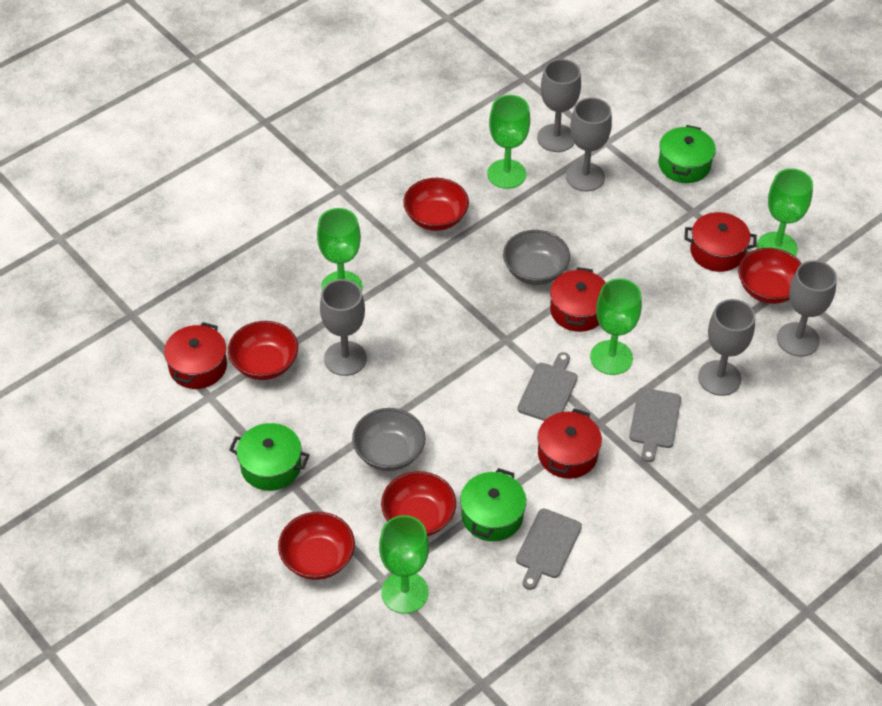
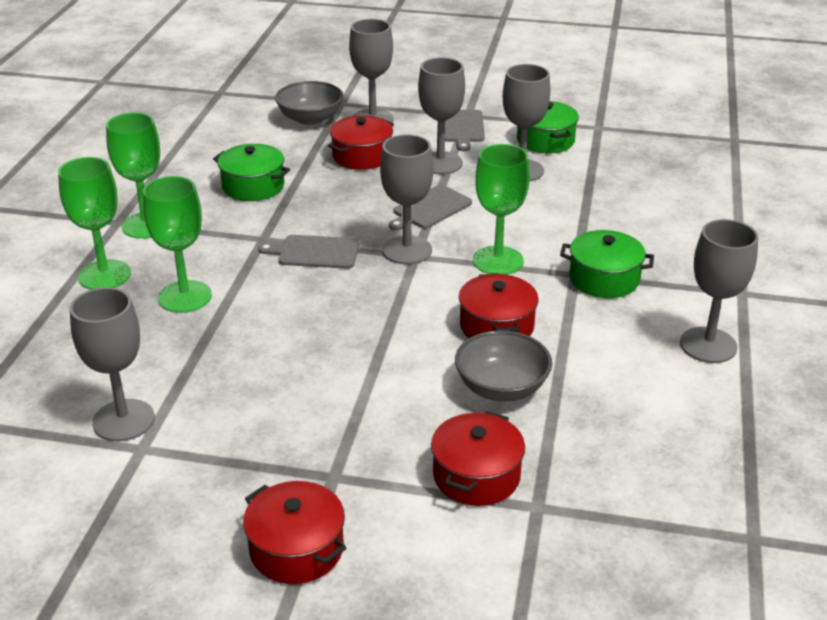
green goblet: 5 -> 4
grey goblet: 5 -> 6
red bowl: 5 -> 0

